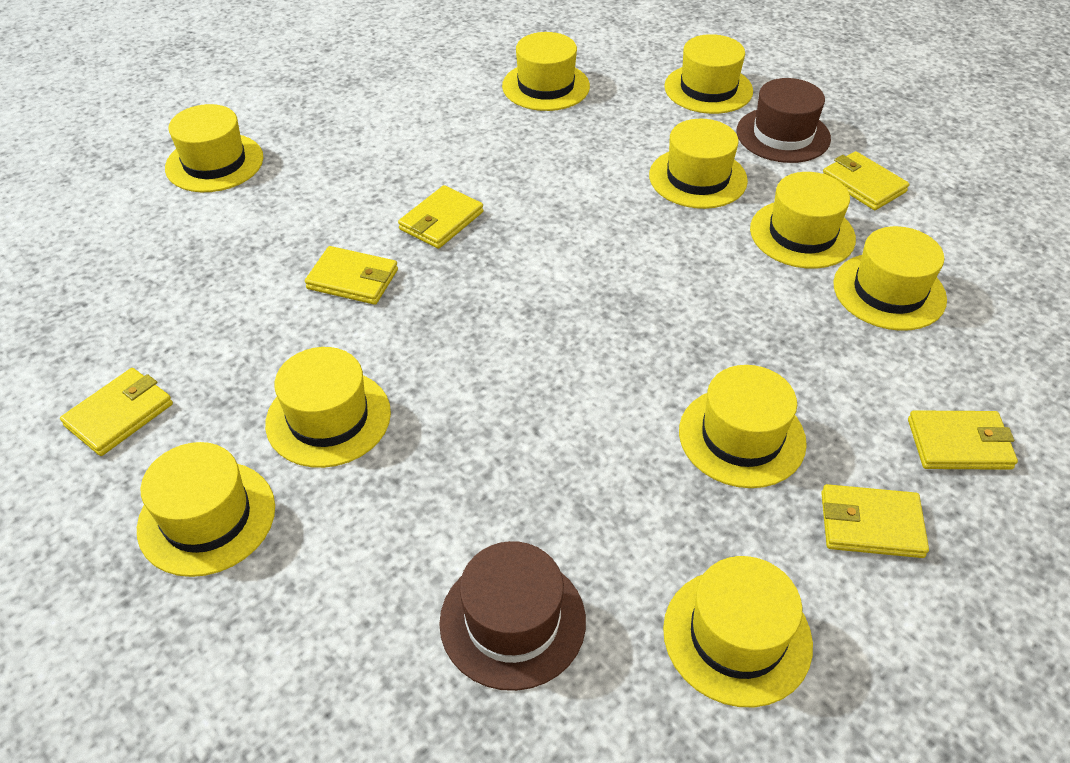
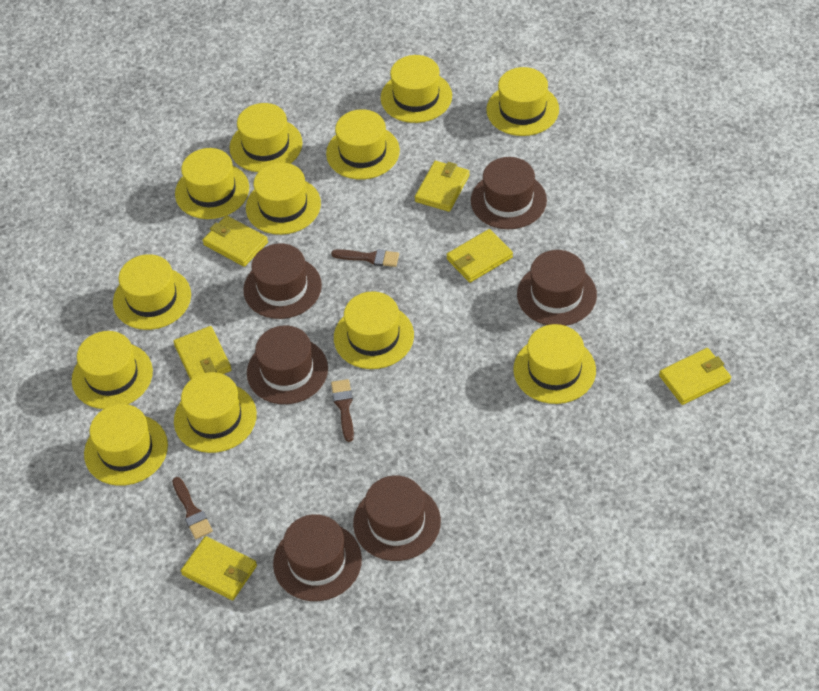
brown brush: 0 -> 3
brown hat: 2 -> 6
yellow hat: 10 -> 12

